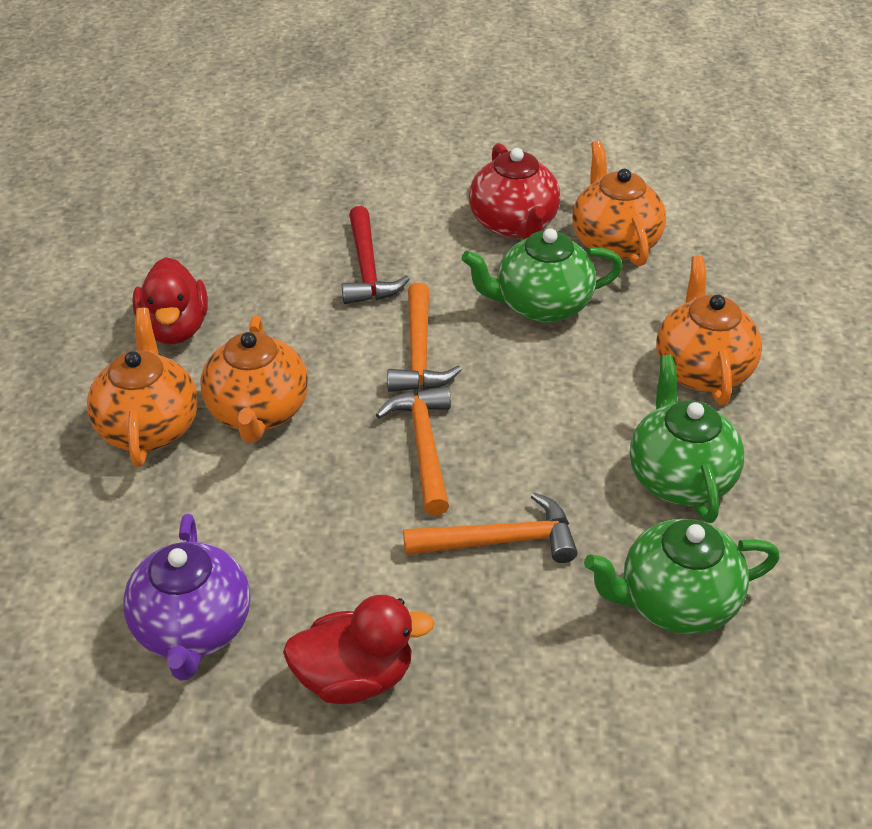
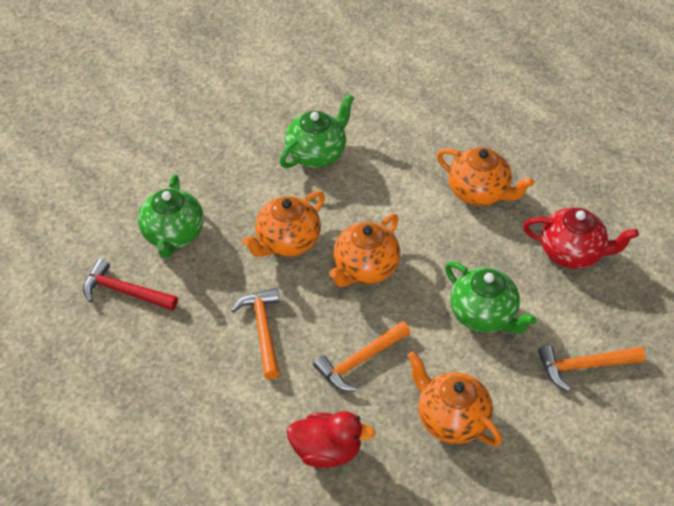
purple teapot: 1 -> 0
red duck: 2 -> 1

